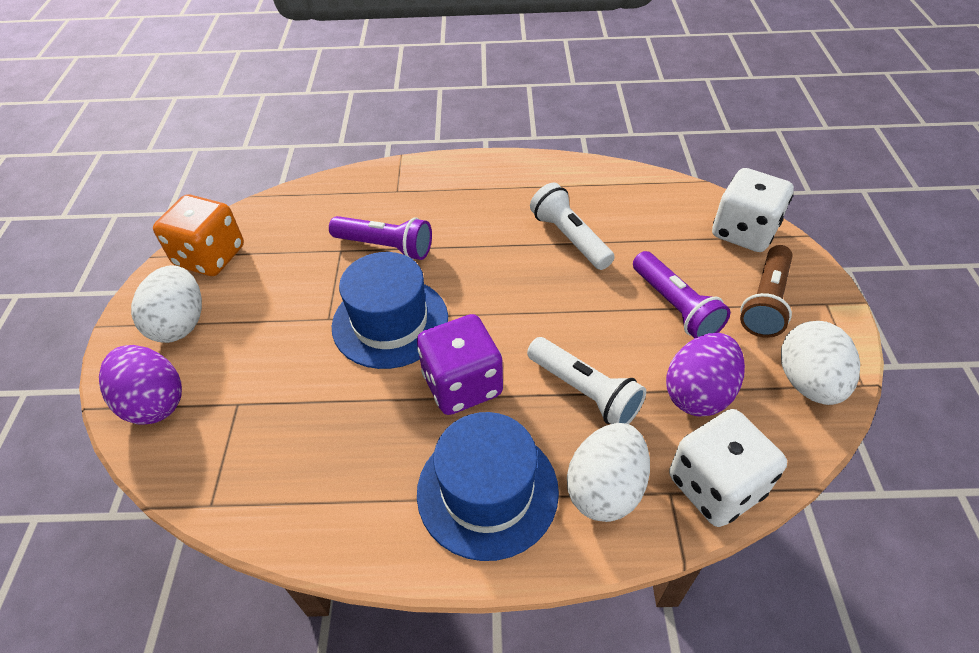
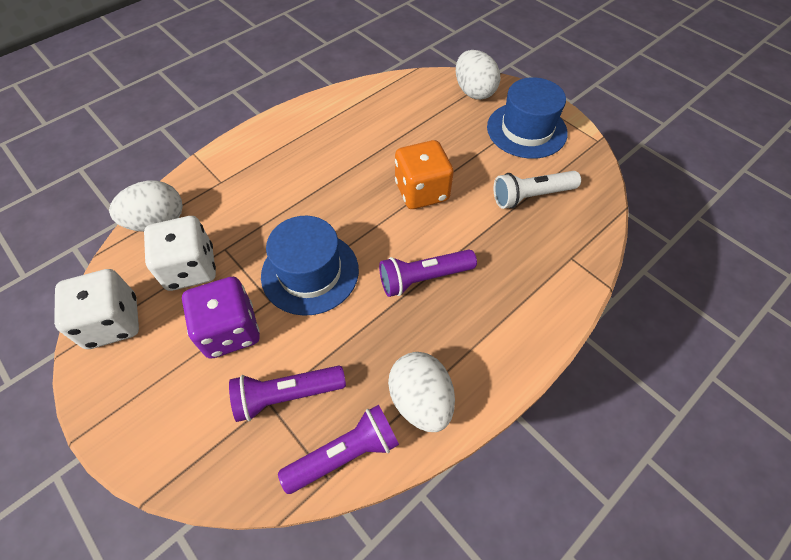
brown flashlight: 1 -> 0
purple egg: 2 -> 0
purple flashlight: 2 -> 3
white flashlight: 2 -> 1

